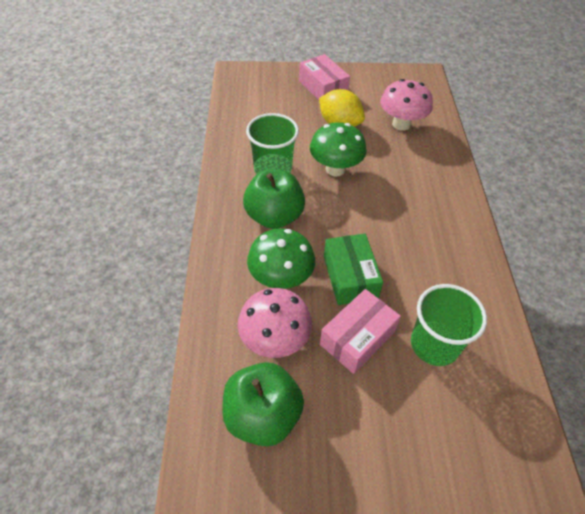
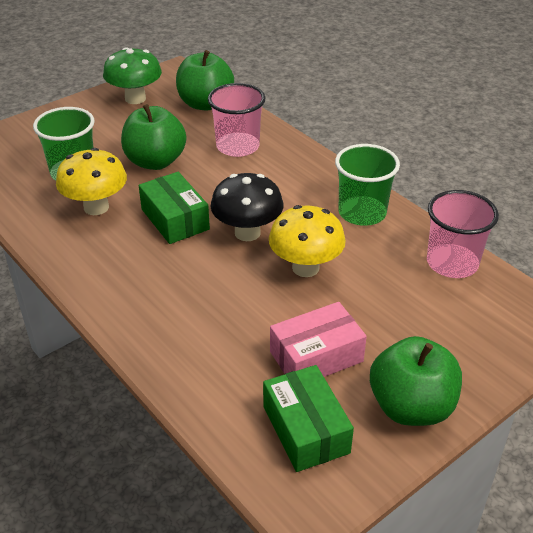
black mushroom: 0 -> 1
green apple: 2 -> 3
green box: 1 -> 2
green mushroom: 2 -> 1
pink box: 2 -> 1
pink cup: 0 -> 2
pink mushroom: 2 -> 0
yellow lemon: 1 -> 0
yellow mushroom: 0 -> 2

